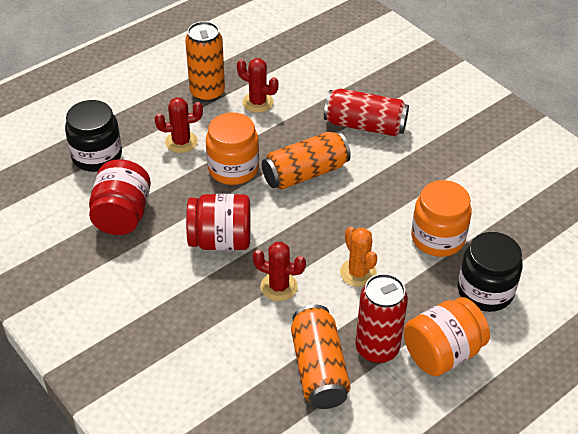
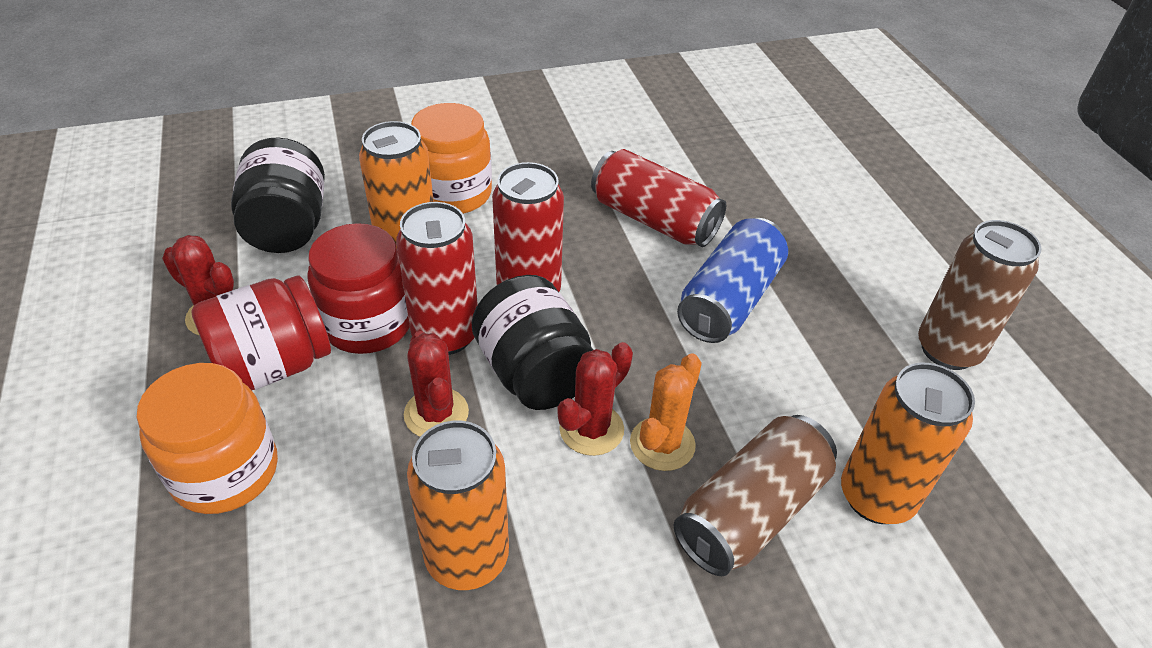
blue can: 0 -> 1
brown can: 0 -> 2
orange jar: 3 -> 2
red can: 2 -> 3

